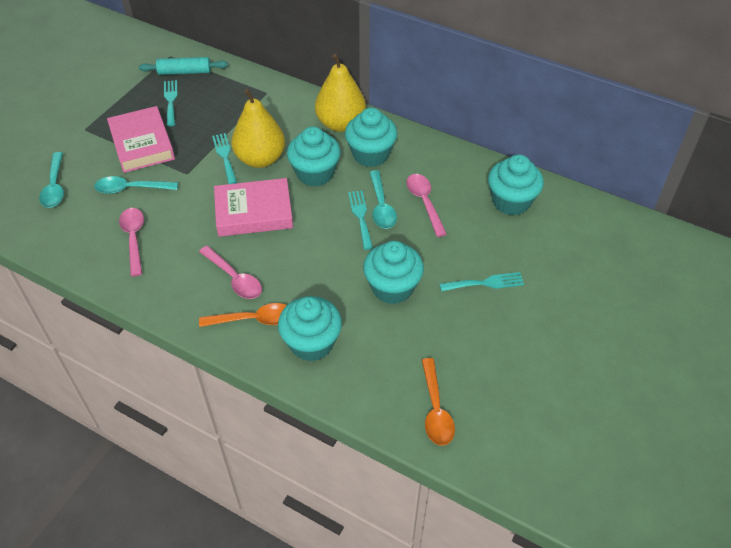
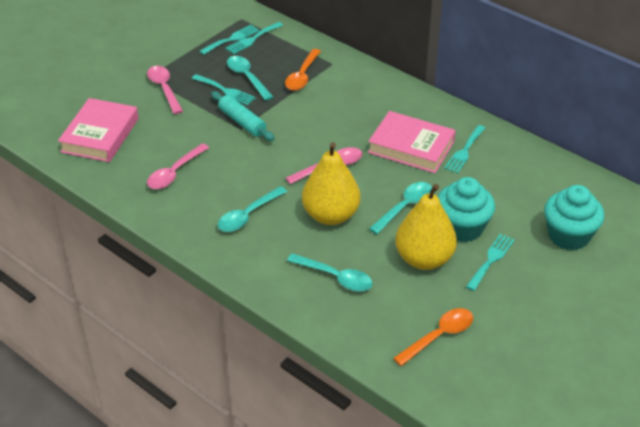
turquoise cupcake: 5 -> 2
turquoise fork: 4 -> 5
turquoise spoon: 3 -> 4

